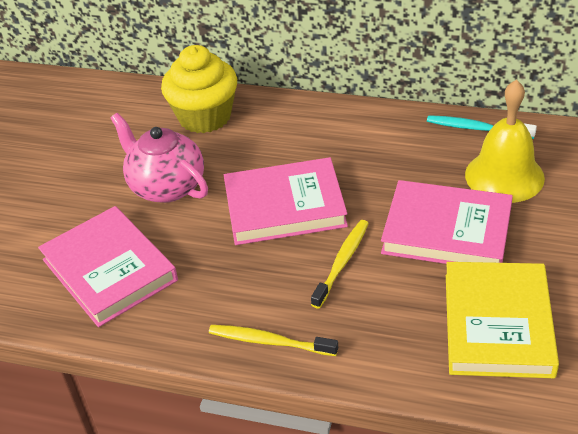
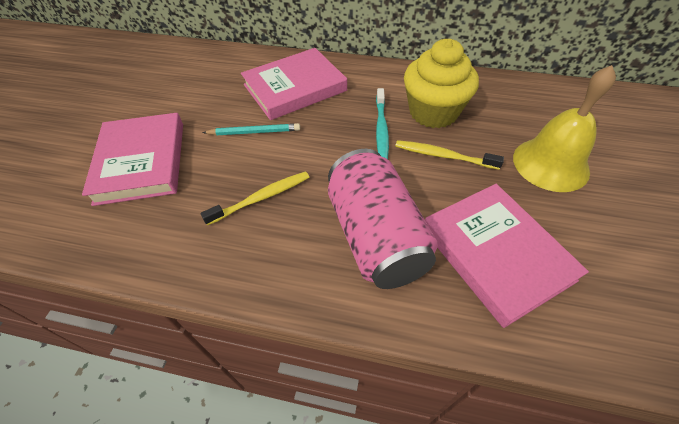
pink can: 0 -> 1
pink teapot: 1 -> 0
turquoise pencil: 0 -> 1
yellow book: 1 -> 0

